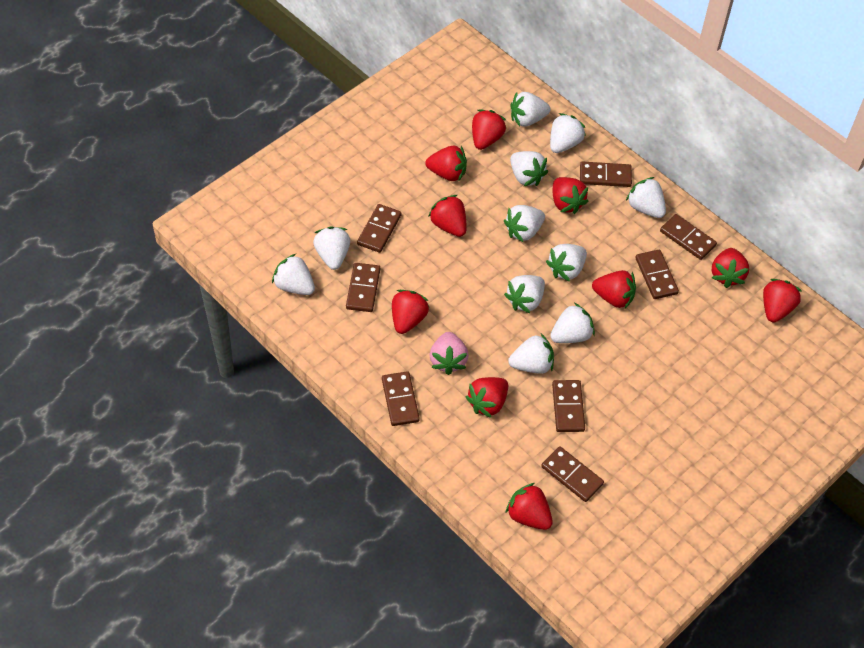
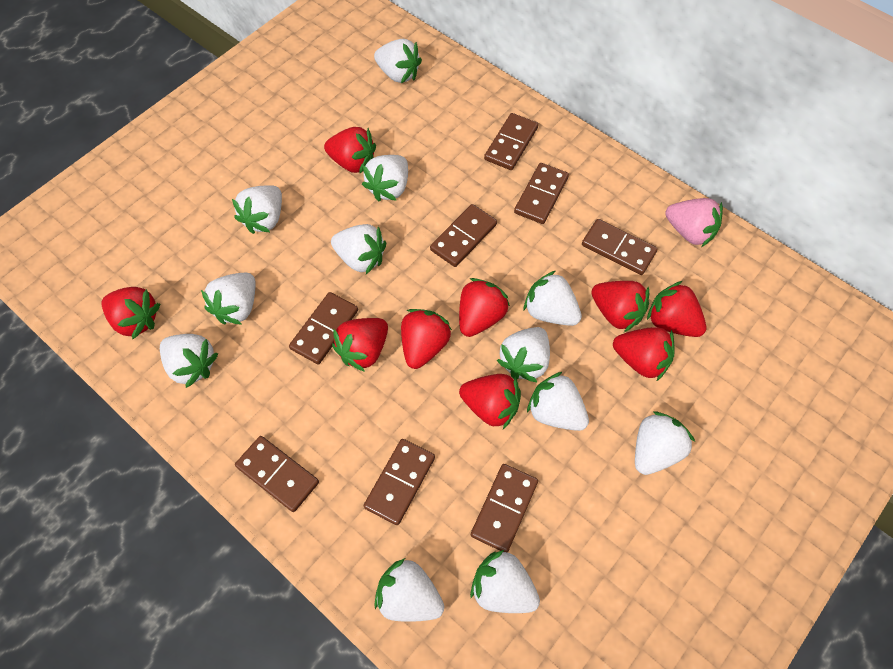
red strawberry: 10 -> 9
white strawberry: 11 -> 12

